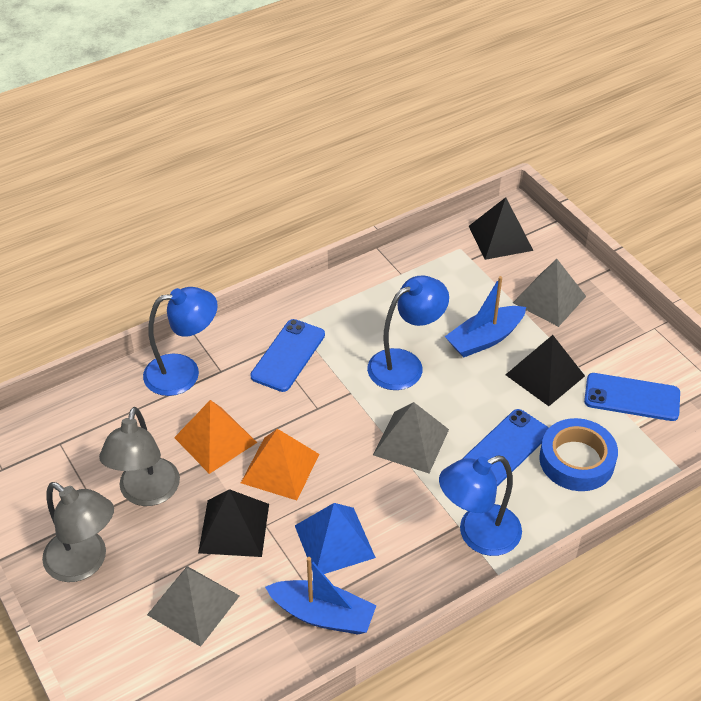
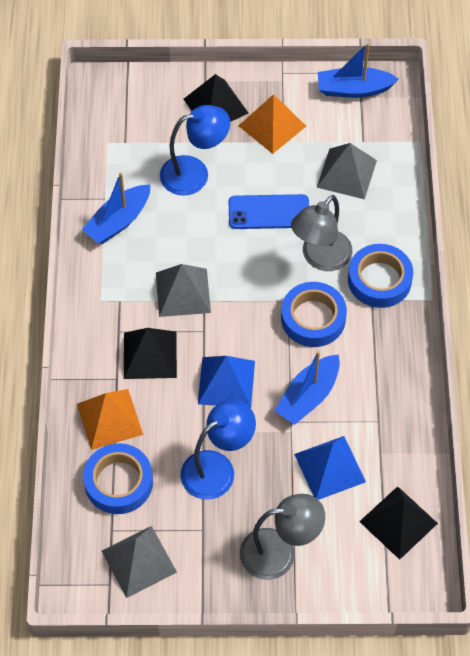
blue boat: 2 -> 3
blue lamp: 3 -> 2
blue phone: 3 -> 1
blue pyramid: 1 -> 2
blue tape: 1 -> 3

